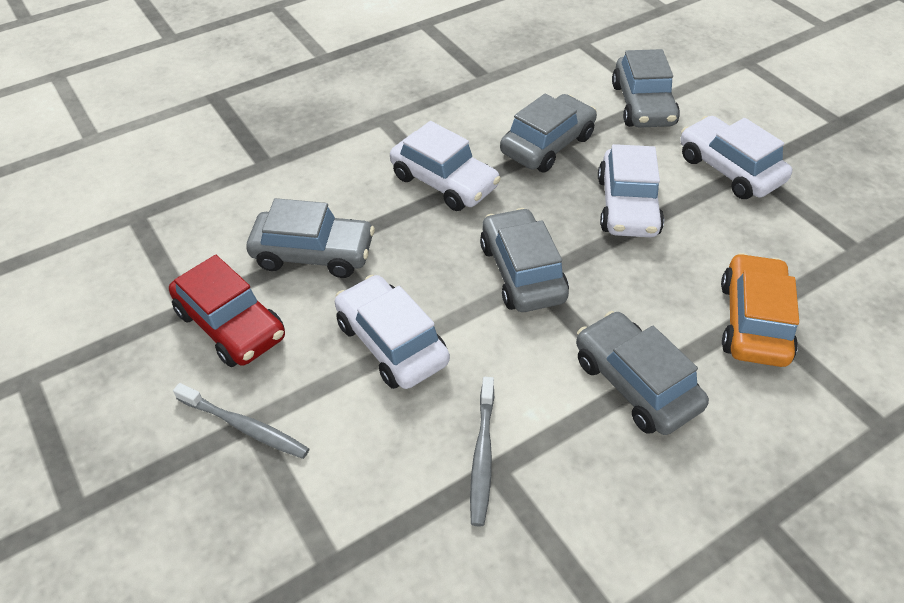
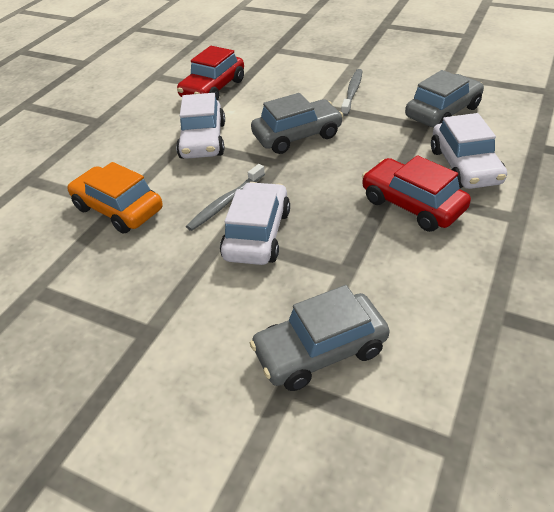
grey car: 5 -> 3
red car: 1 -> 2
white car: 4 -> 3

